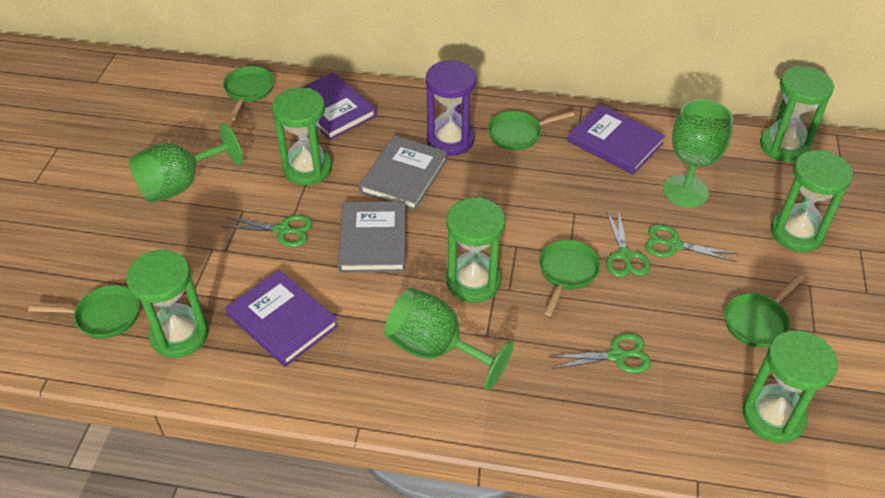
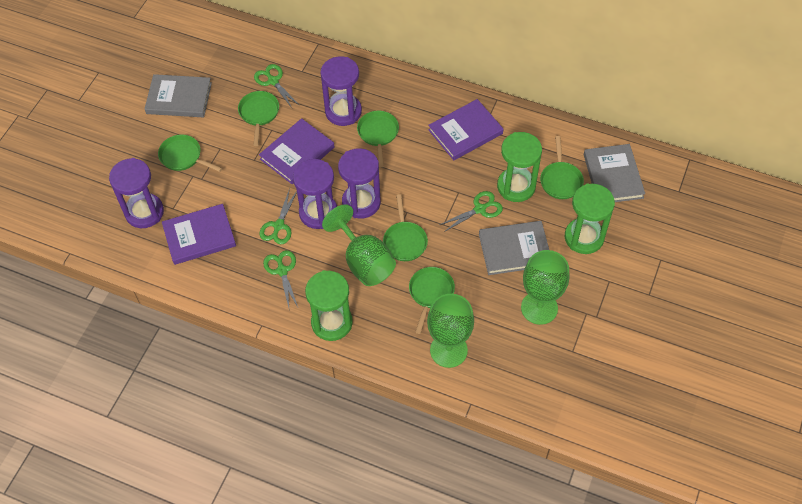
green hourglass: 6 -> 3
green pan: 5 -> 6
grey book: 2 -> 3
purple hourglass: 1 -> 4

